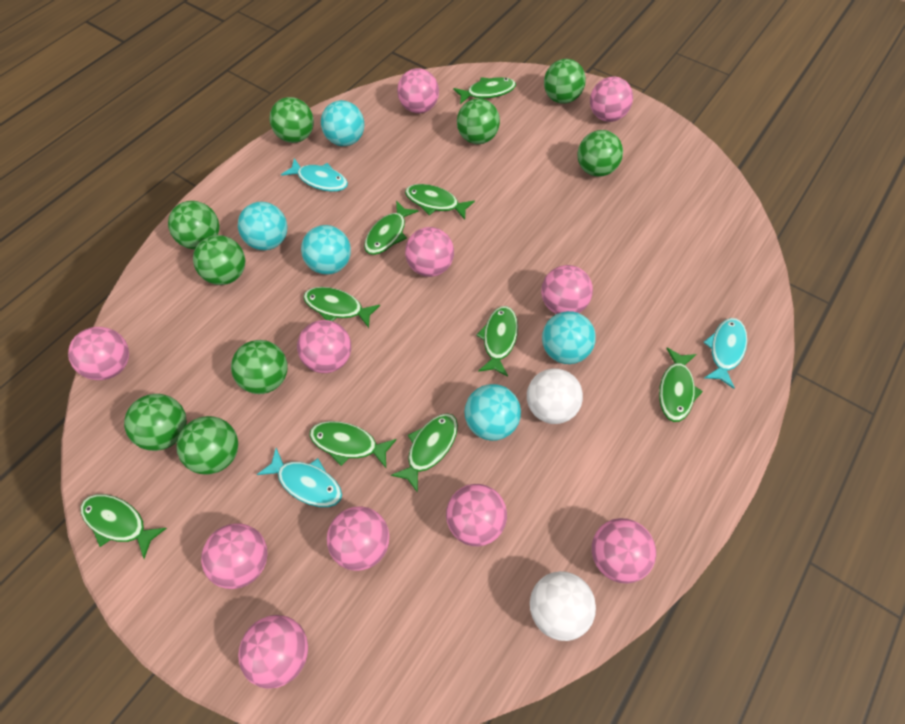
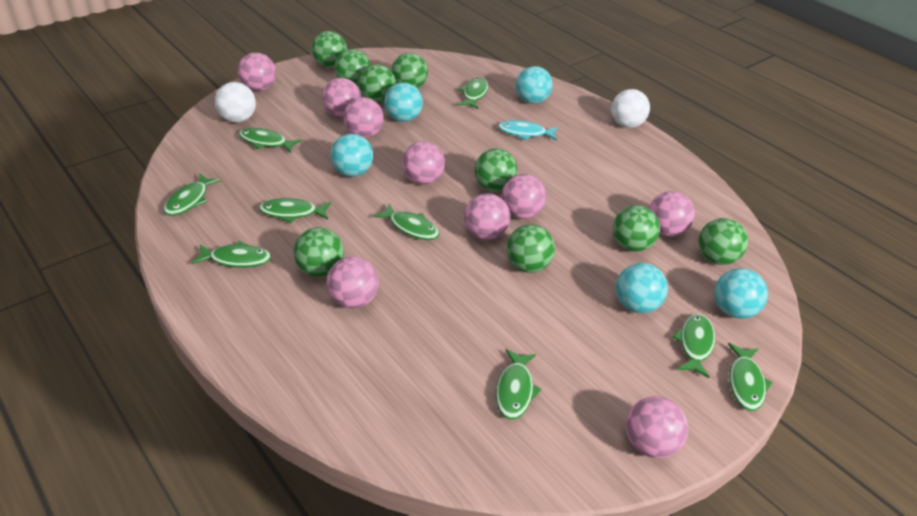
pink ball: 11 -> 9
turquoise fish: 3 -> 1

